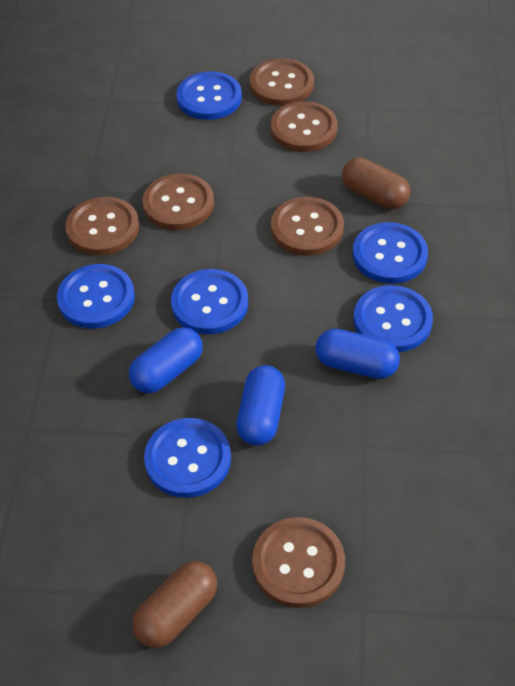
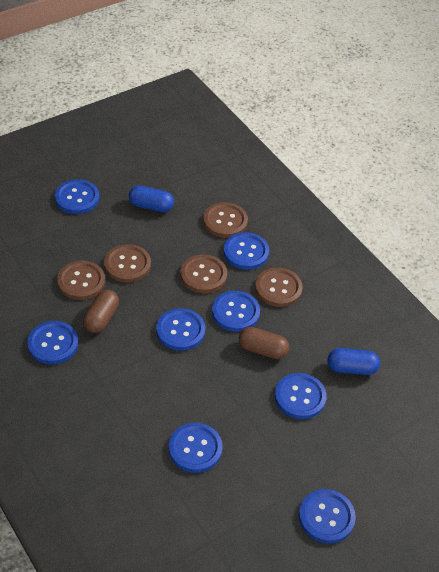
blue button: 6 -> 8
blue capsule: 3 -> 2
brown button: 6 -> 5

